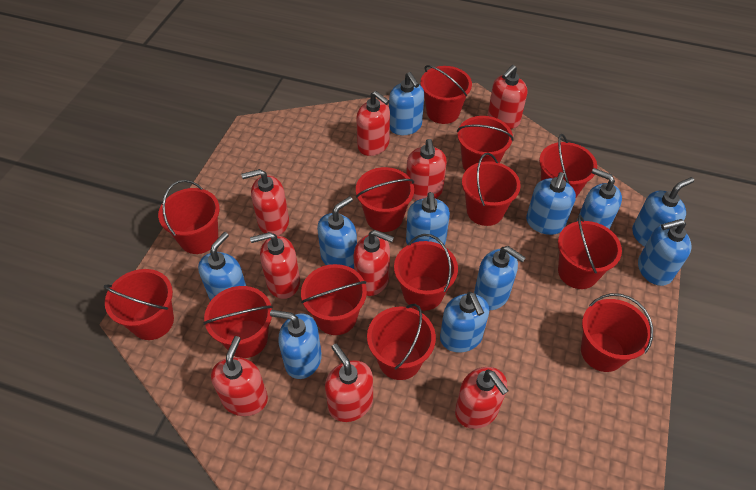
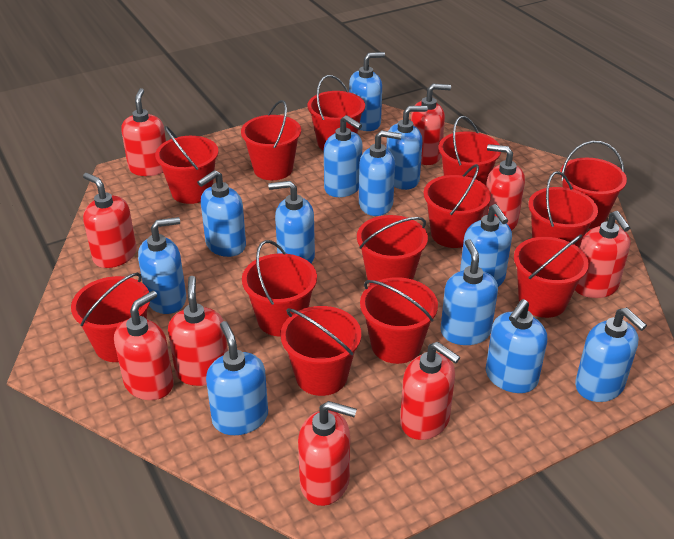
blue soap dispenser: 11 -> 12

